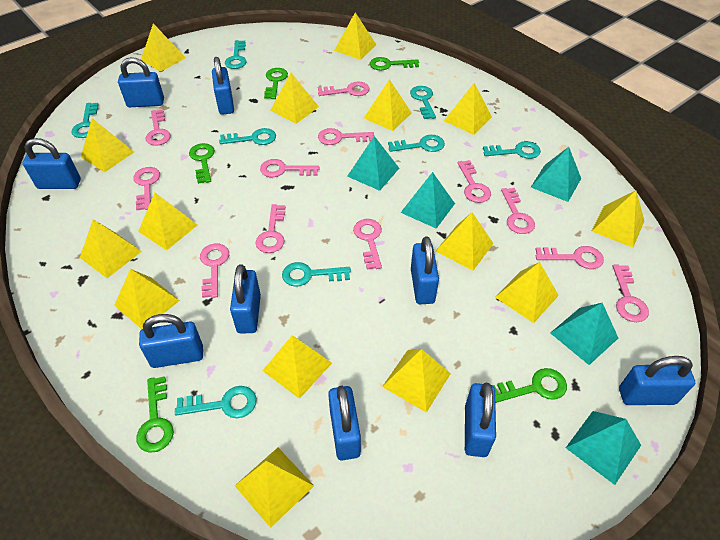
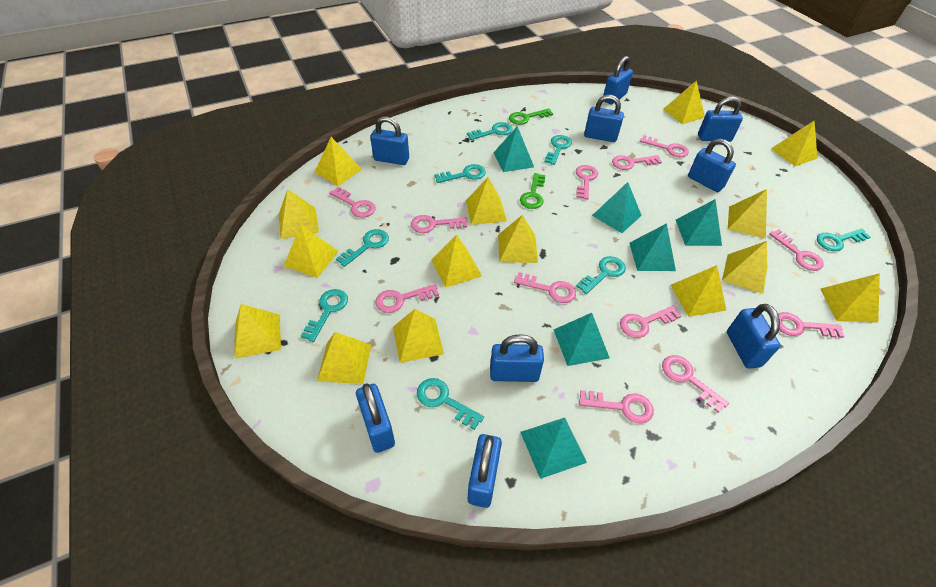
green key: 5 -> 2
turquoise pyramid: 5 -> 6

